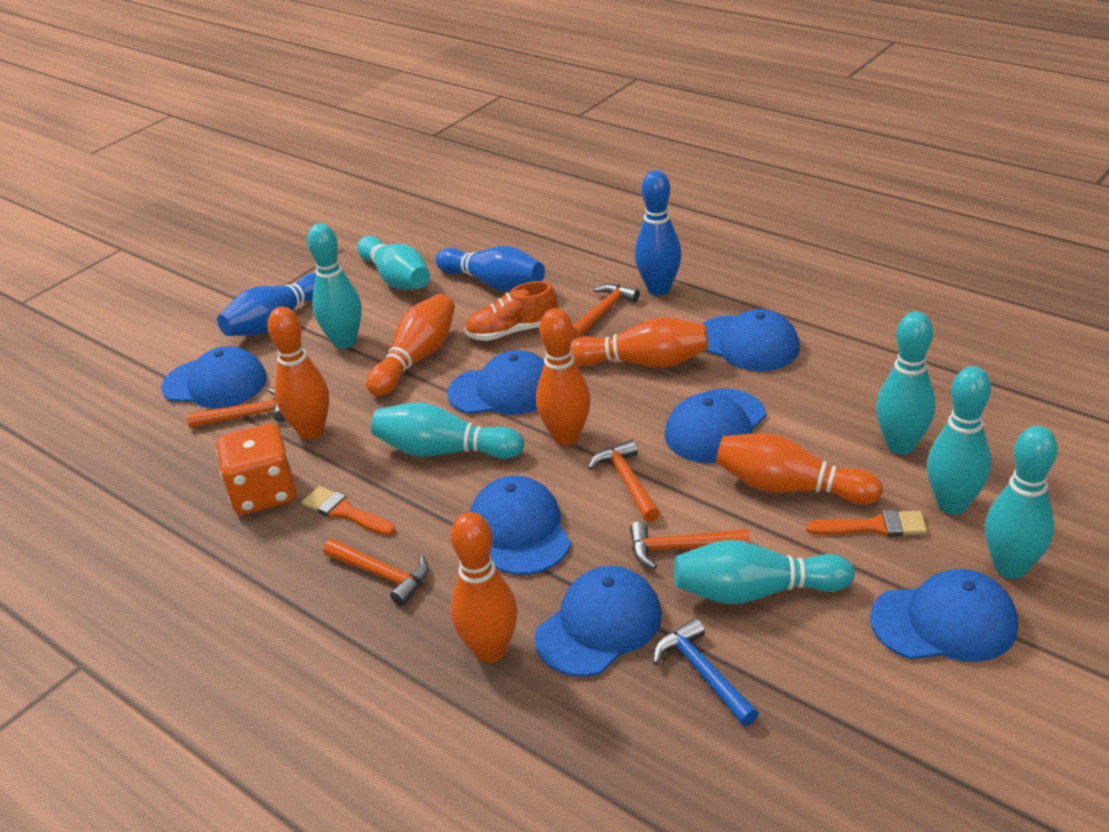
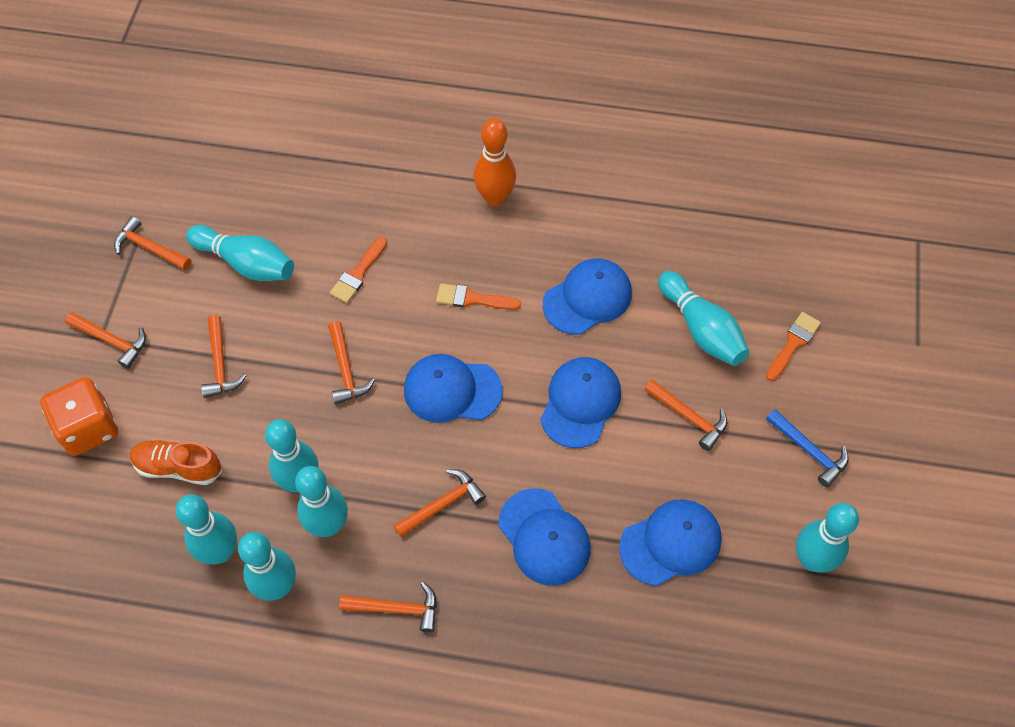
blue bowling pin: 3 -> 0
blue cap: 7 -> 5
orange bowling pin: 6 -> 1
orange brush: 2 -> 3
orange hammer: 5 -> 7

